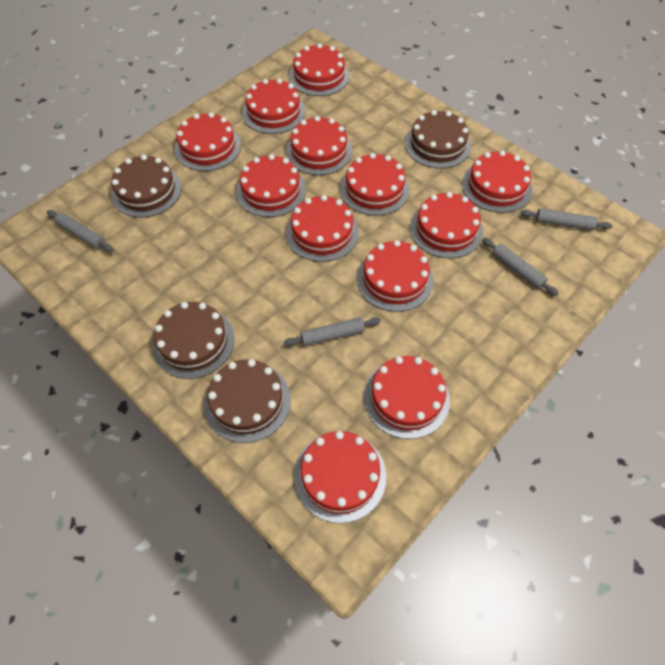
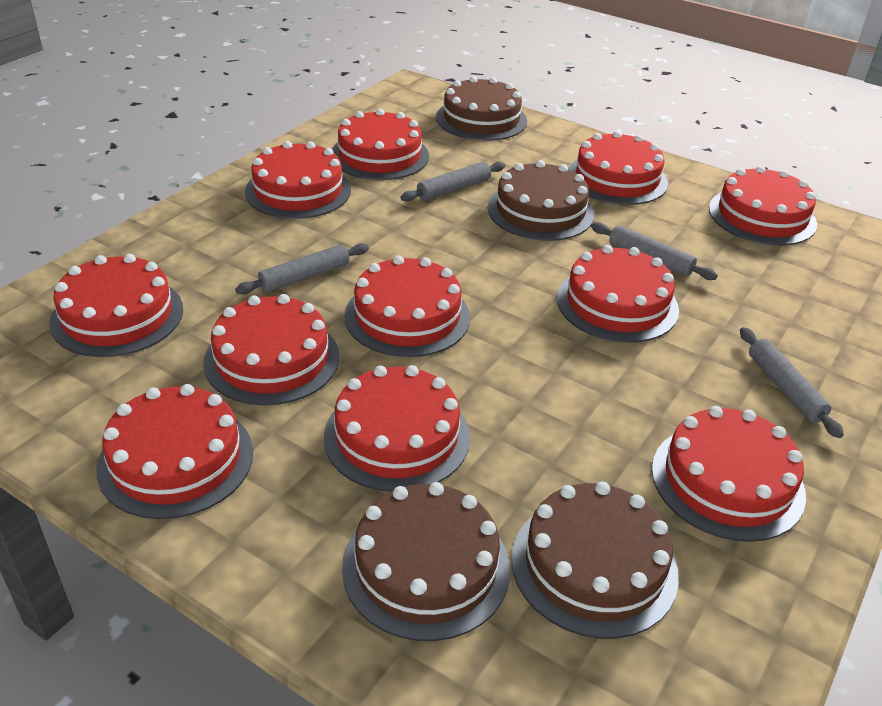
red cake: 12 -> 11

